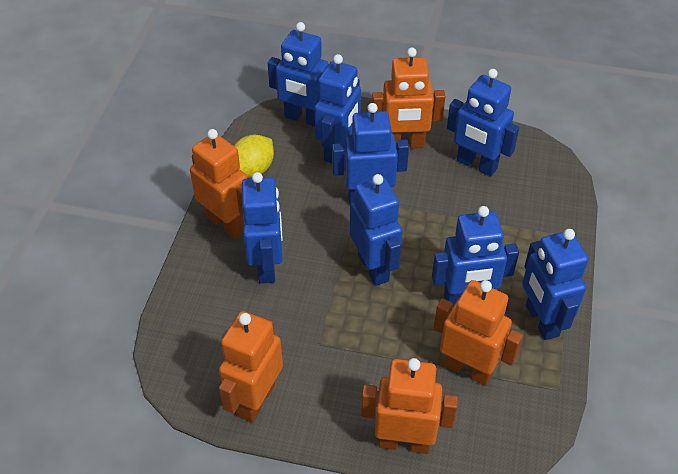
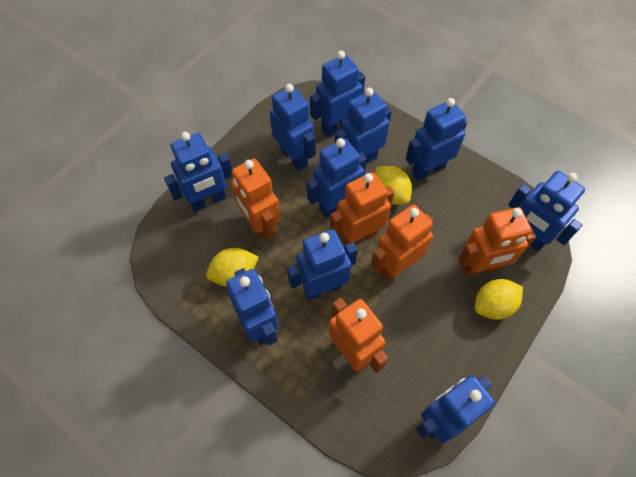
blue robot: 8 -> 10
yellow lemon: 1 -> 3

